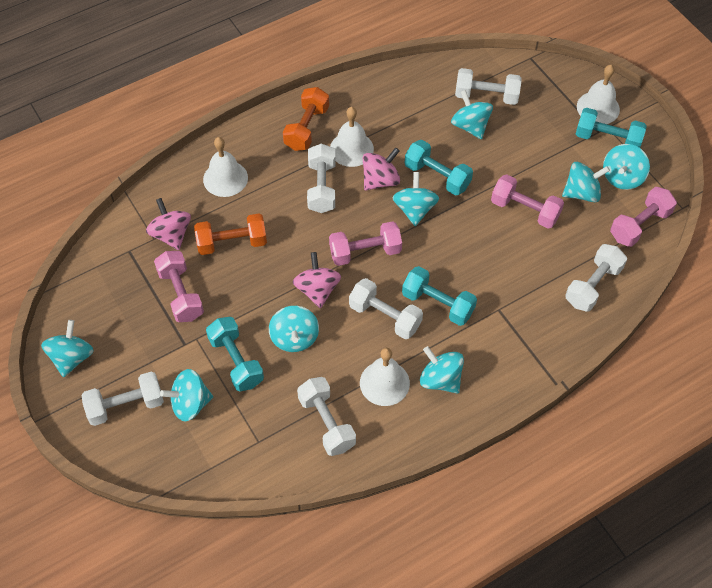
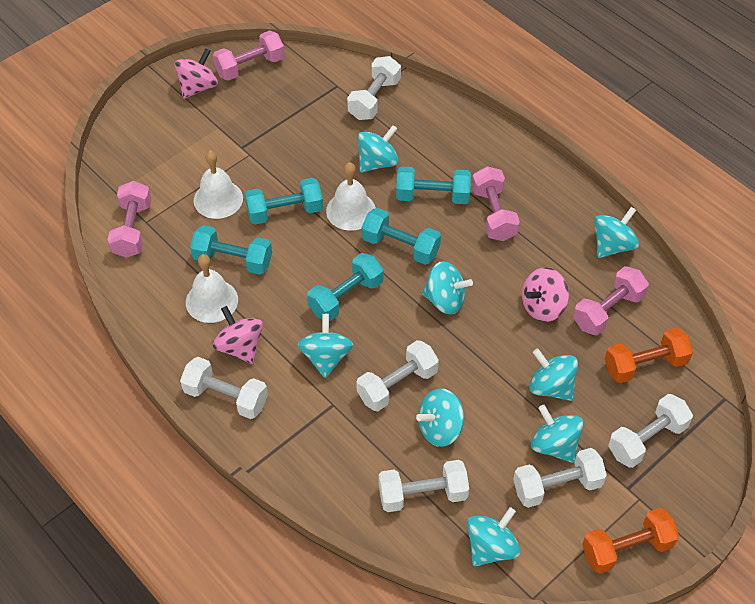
turquoise dumbbell: 4 -> 5
white bell: 4 -> 3

